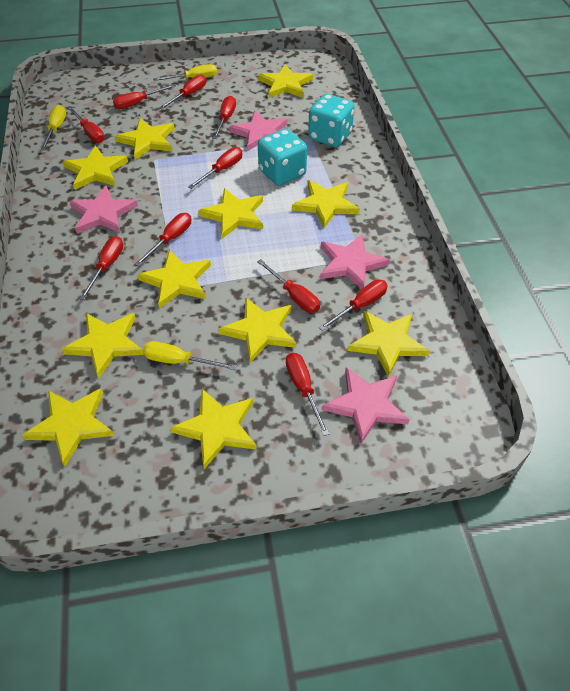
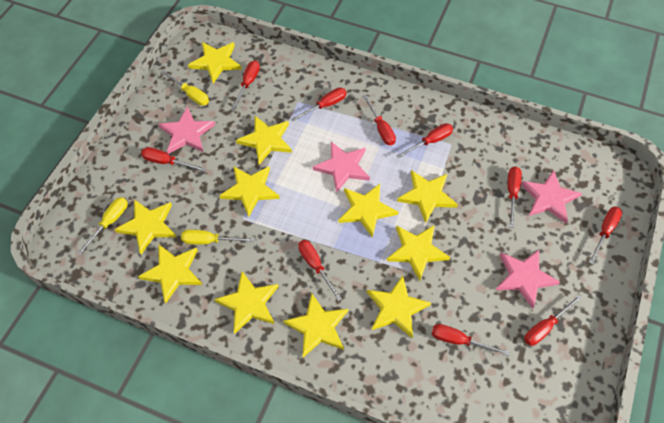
turquoise dice: 2 -> 0

